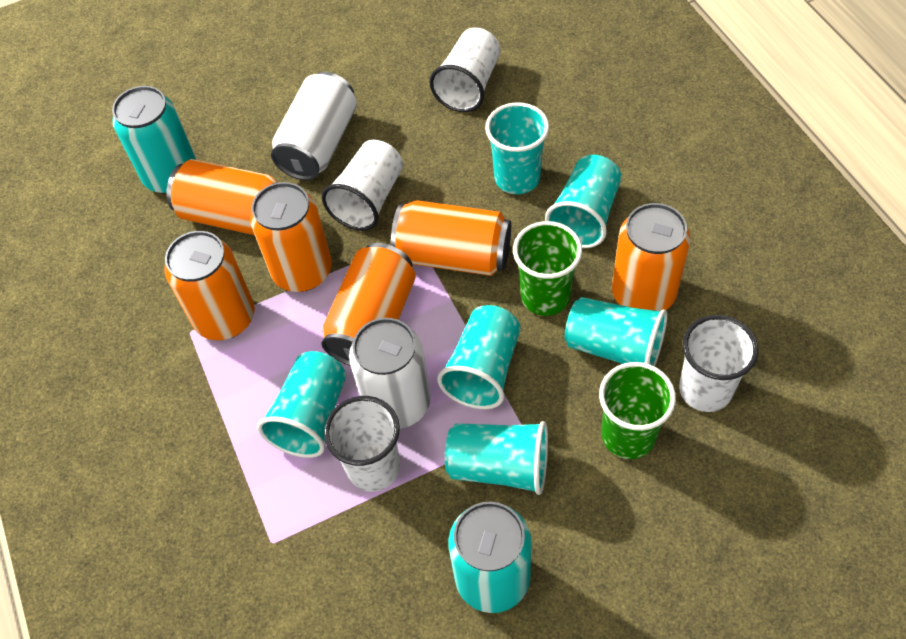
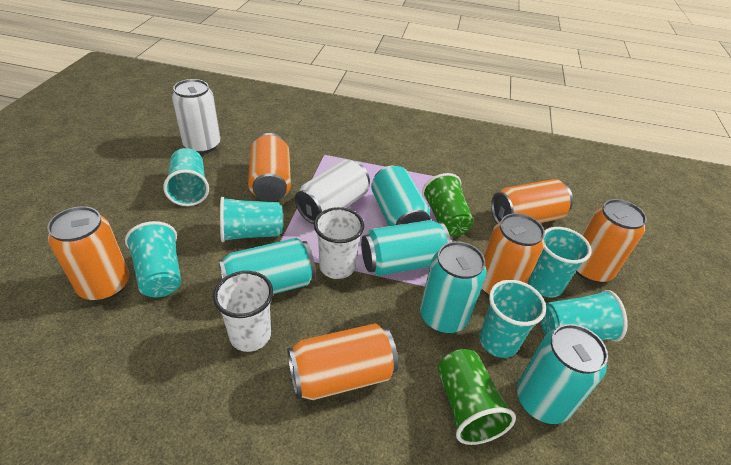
turquoise can: 2 -> 5
white cup: 4 -> 2

